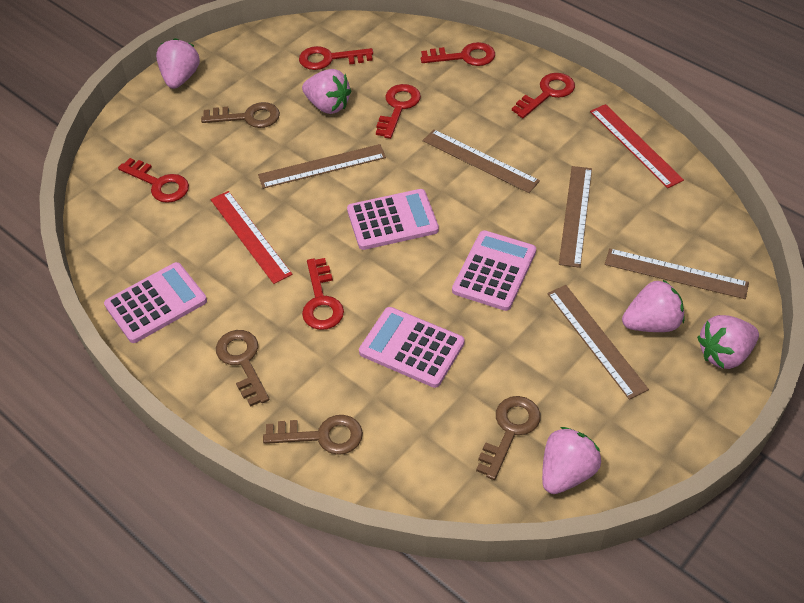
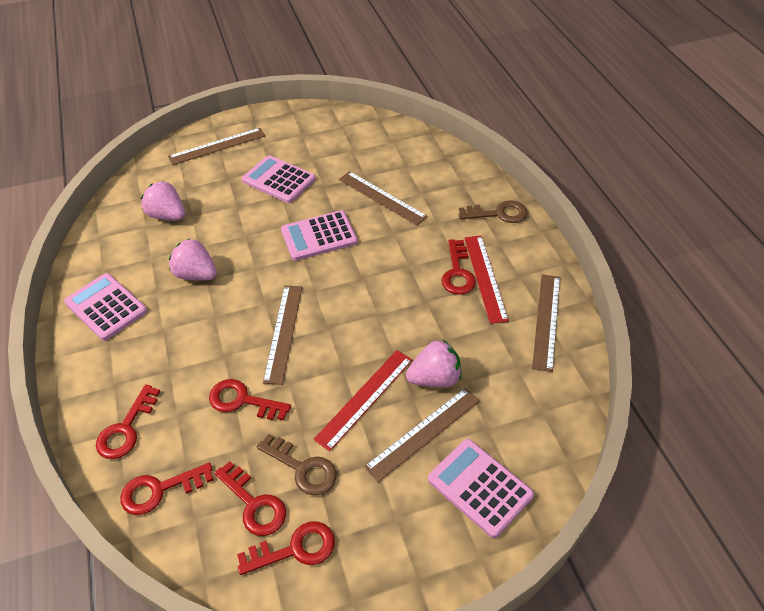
brown key: 4 -> 2
pink strawberry: 5 -> 3

